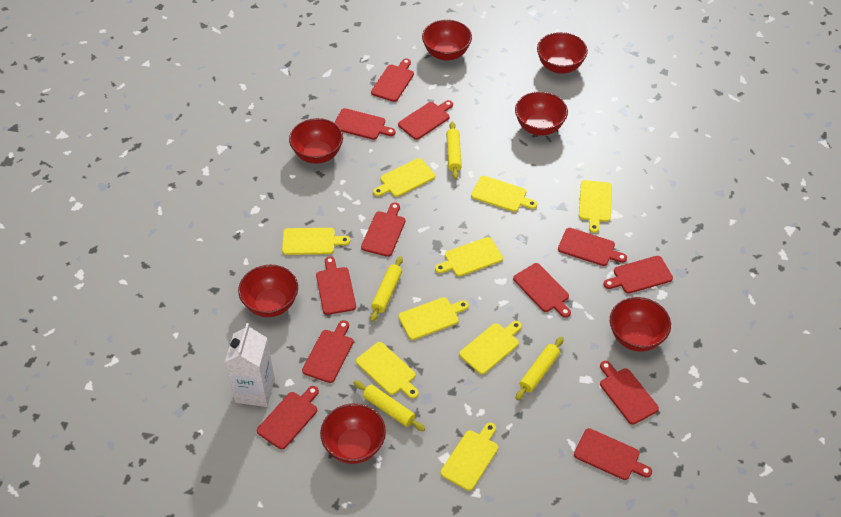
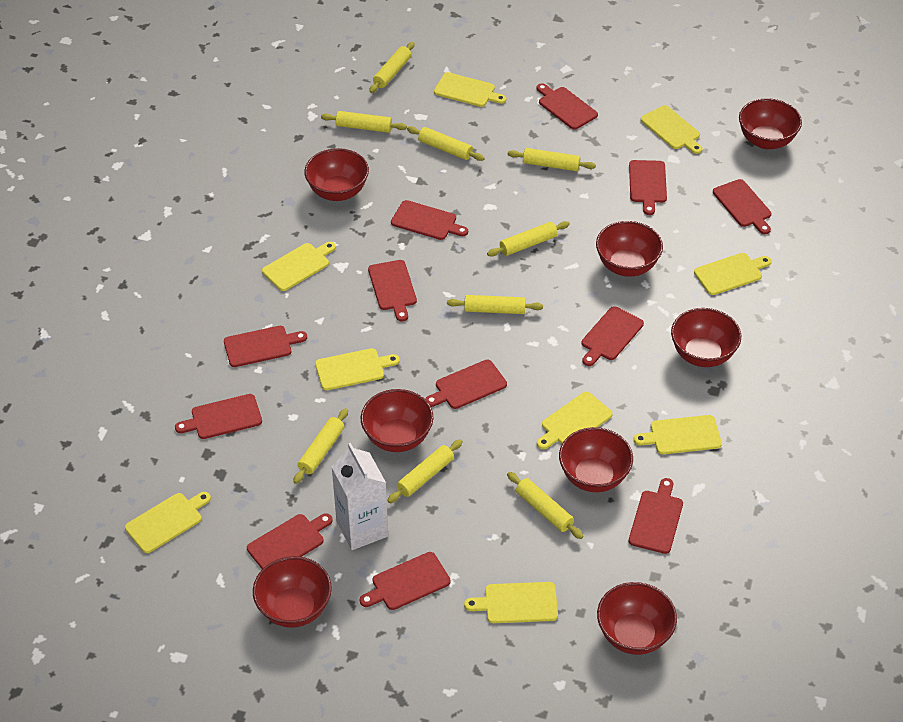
red bowl: 7 -> 8
yellow rolling pin: 4 -> 9

